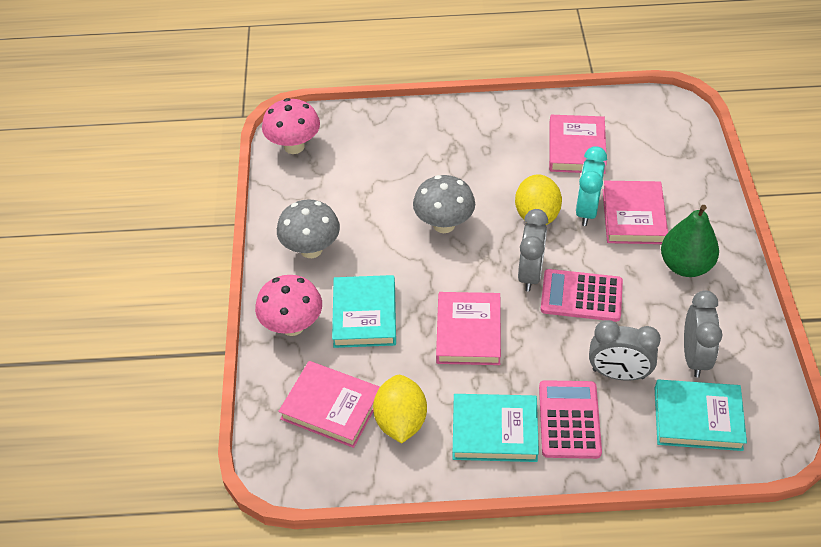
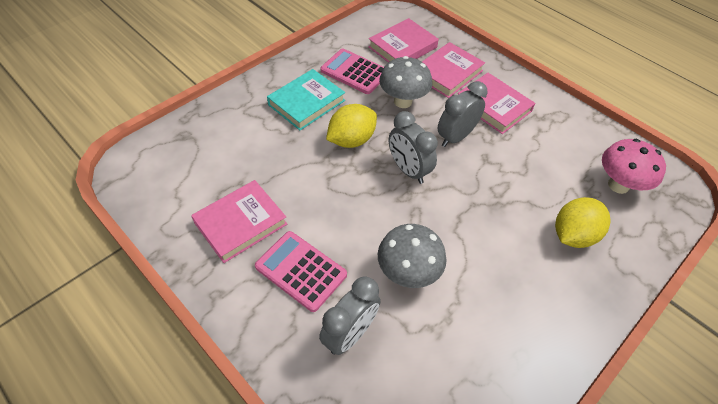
green pear: 1 -> 0
pink mushroom: 2 -> 1
turquoise book: 3 -> 1
turquoise clock: 1 -> 0

